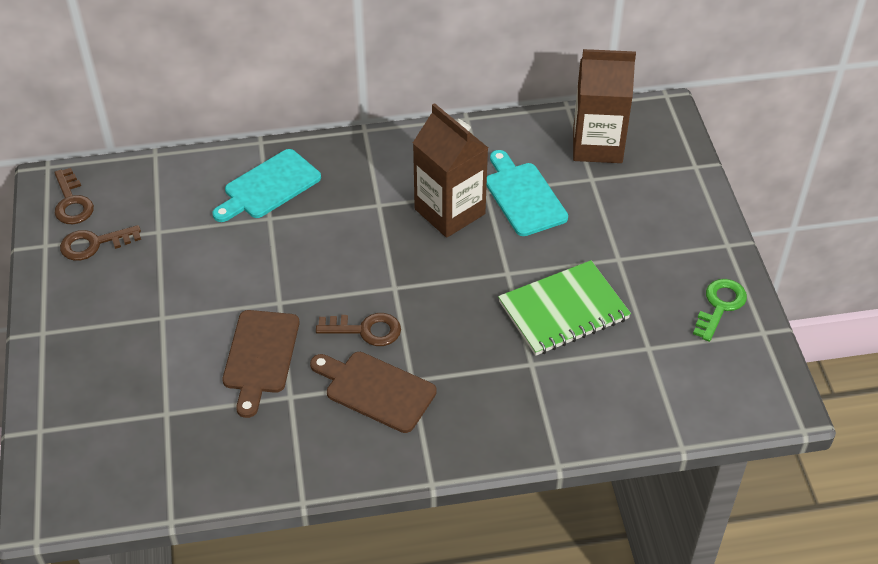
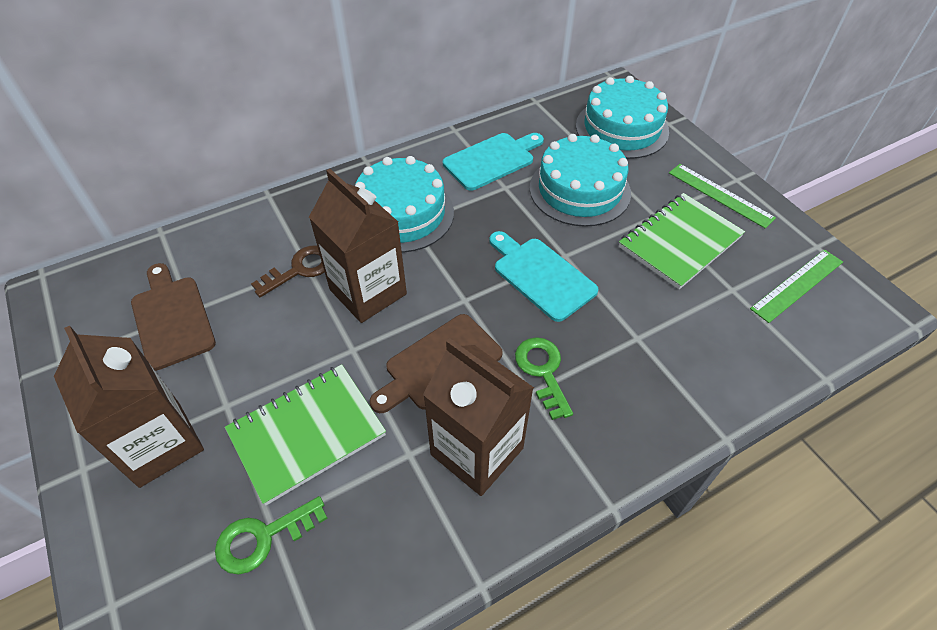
brown carton: 2 -> 3
brown key: 3 -> 1
green key: 1 -> 2
green notebook: 1 -> 2
green ruler: 0 -> 2
turquoise cake: 0 -> 3

